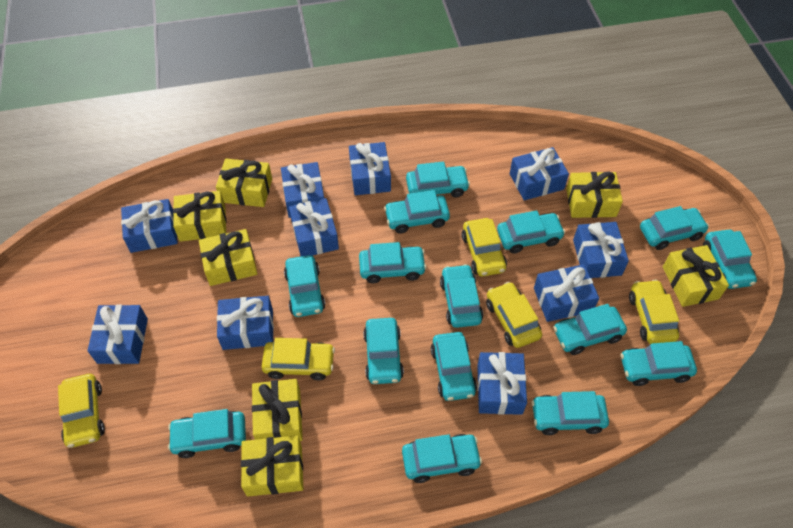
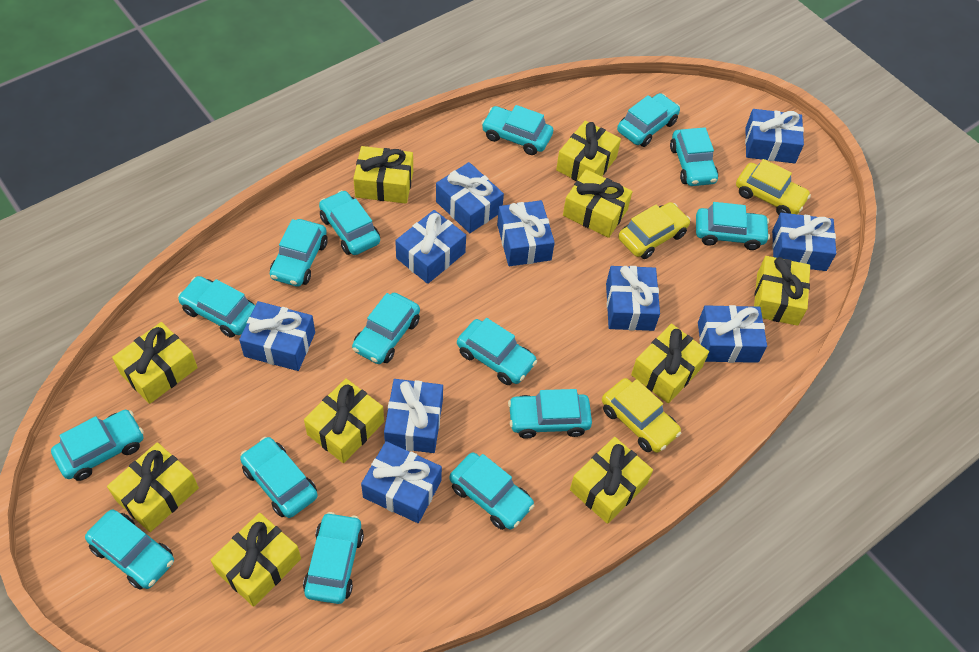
yellow car: 5 -> 3
yellow gift: 7 -> 10

